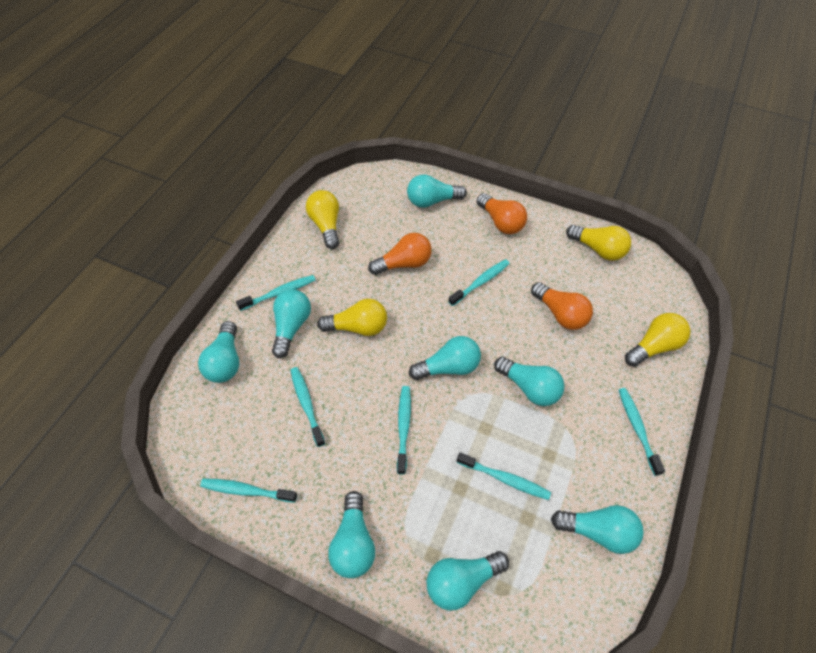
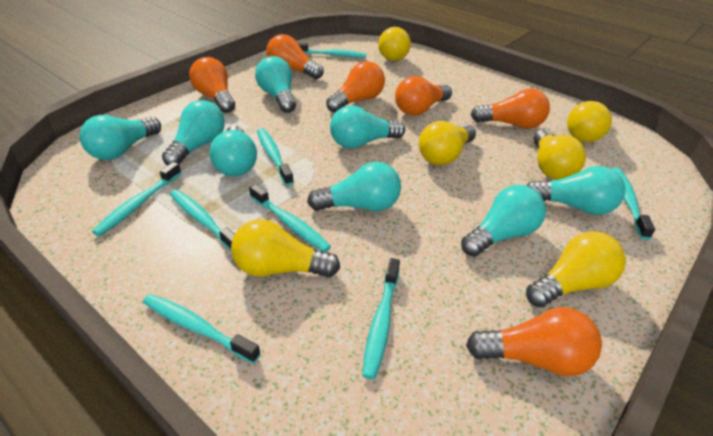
orange light bulb: 3 -> 6
turquoise toothbrush: 7 -> 8
yellow light bulb: 4 -> 6

